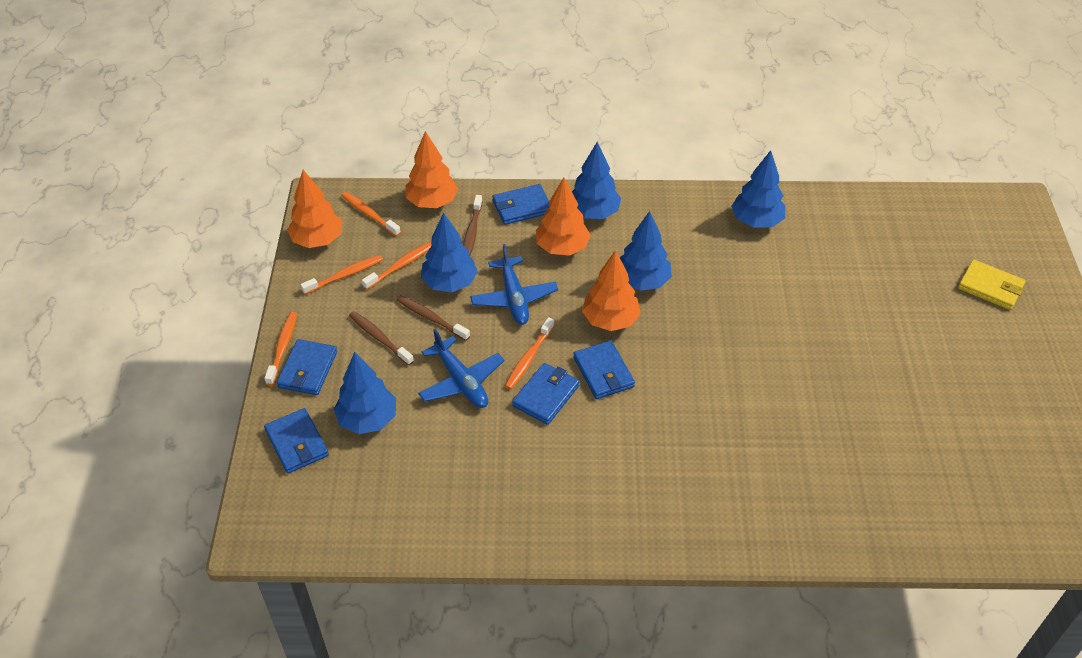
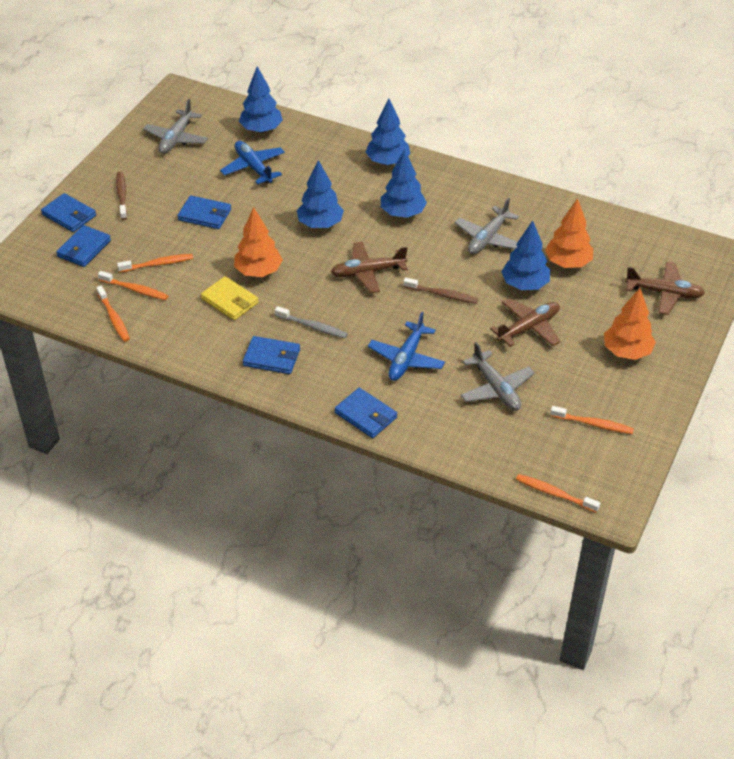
brown plane: 0 -> 3
brown toothbrush: 3 -> 2
grey plane: 0 -> 3
grey toothbrush: 0 -> 1
orange tree: 4 -> 3

